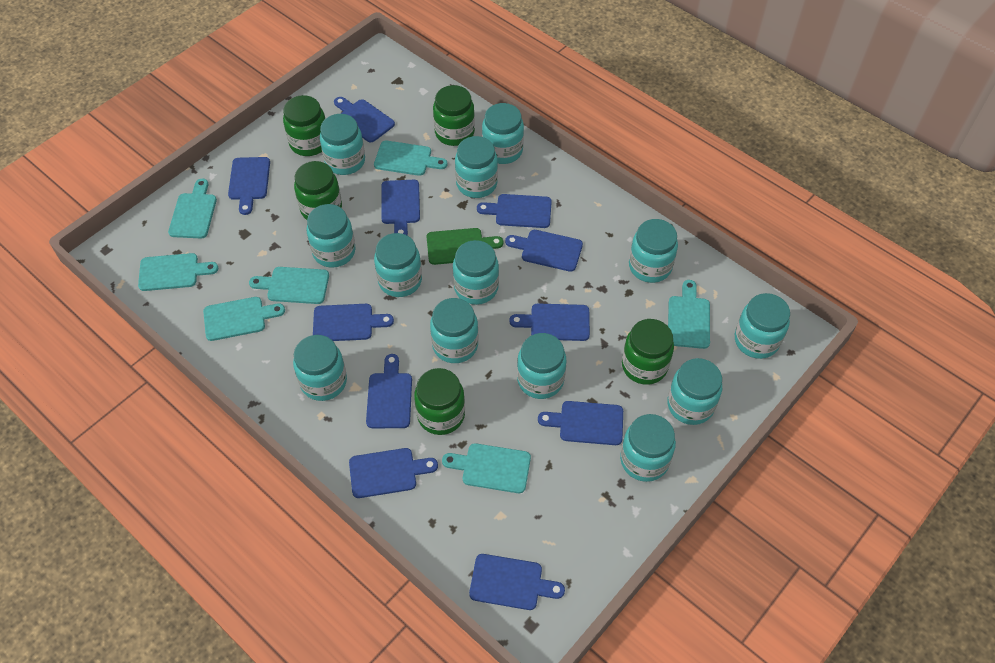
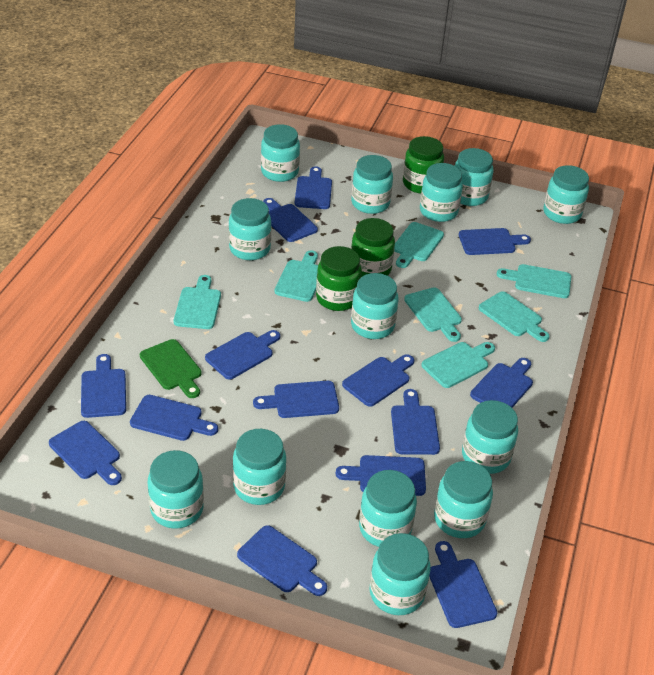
blue cutting board: 11 -> 14
green jar: 5 -> 3

